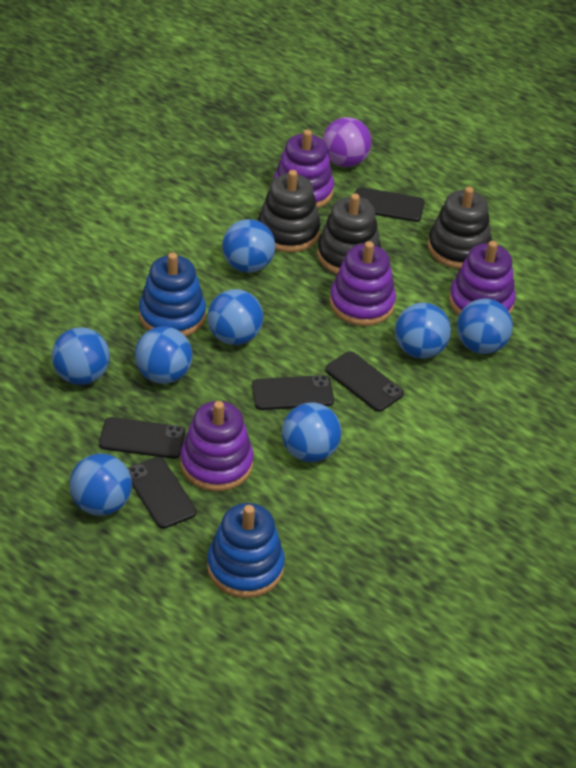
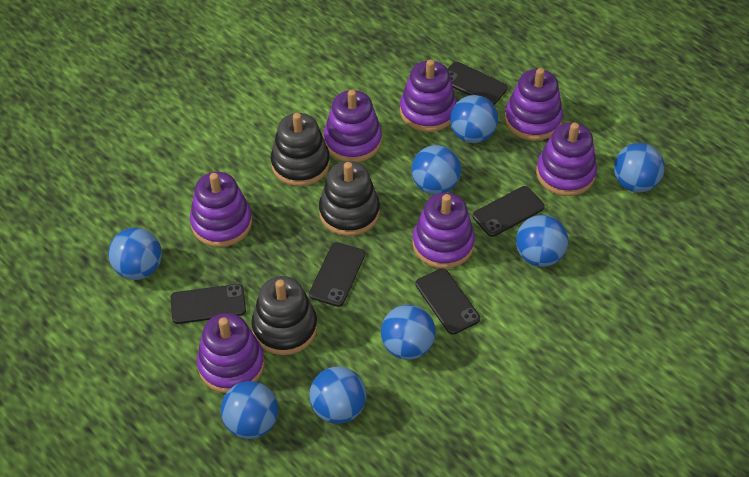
blue stacking toy: 2 -> 0
purple ball: 1 -> 0
purple stacking toy: 4 -> 7

